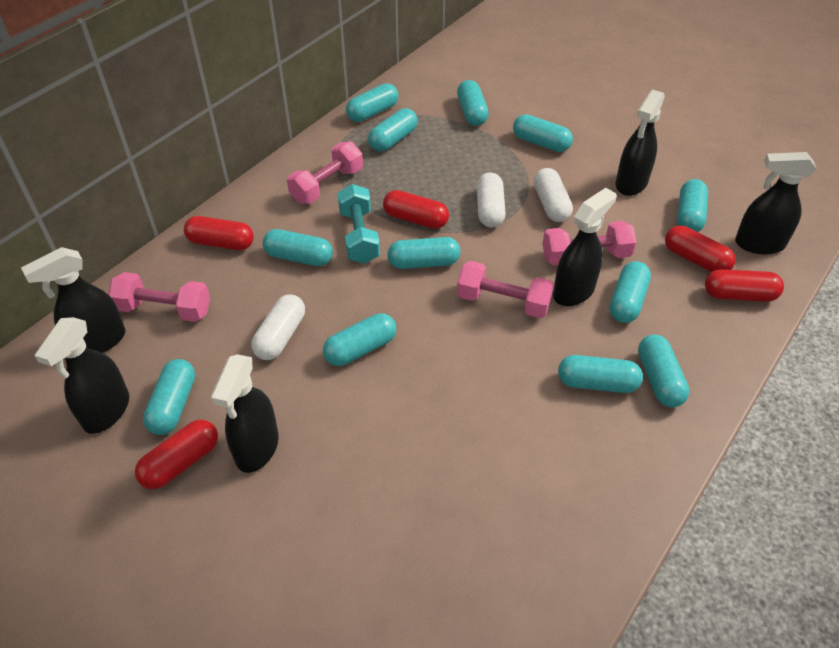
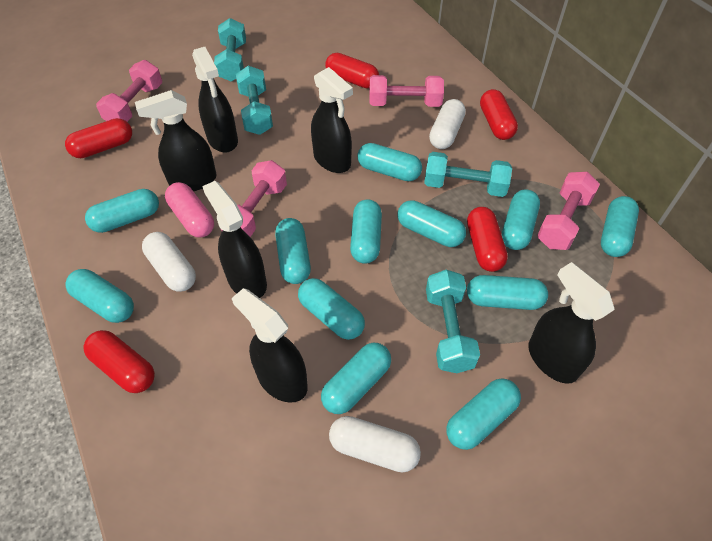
pink capsule: 0 -> 1
turquoise dumbbell: 1 -> 4

